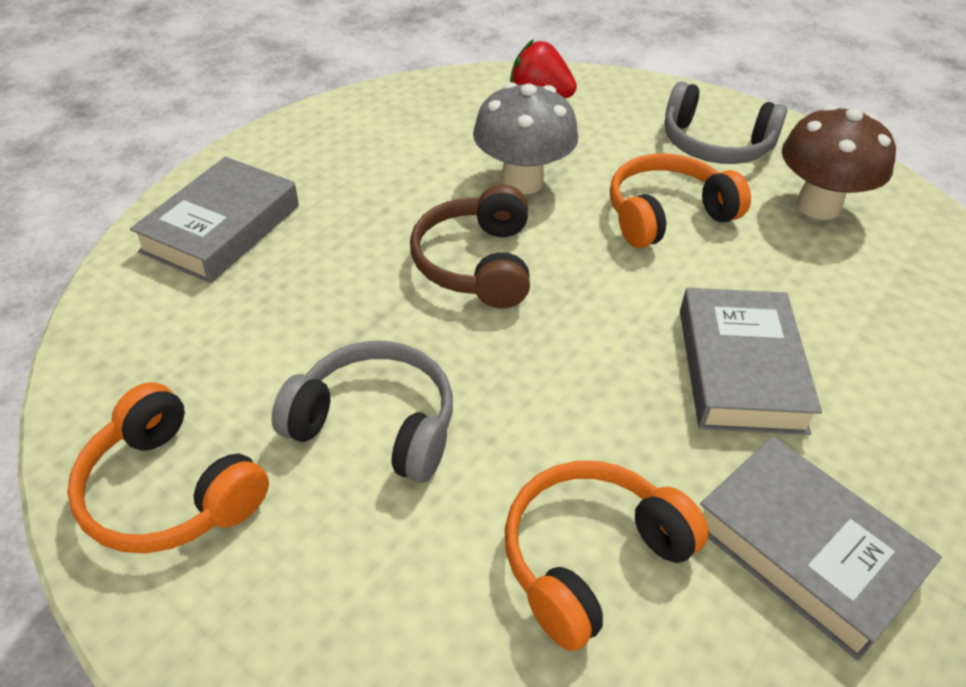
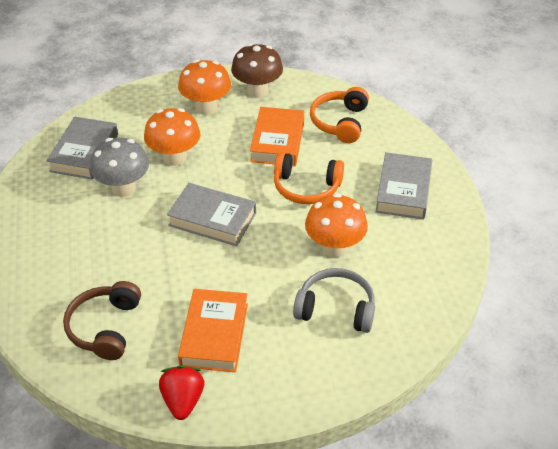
grey headphones: 2 -> 1
orange book: 0 -> 2
orange headphones: 3 -> 2
orange mushroom: 0 -> 3

